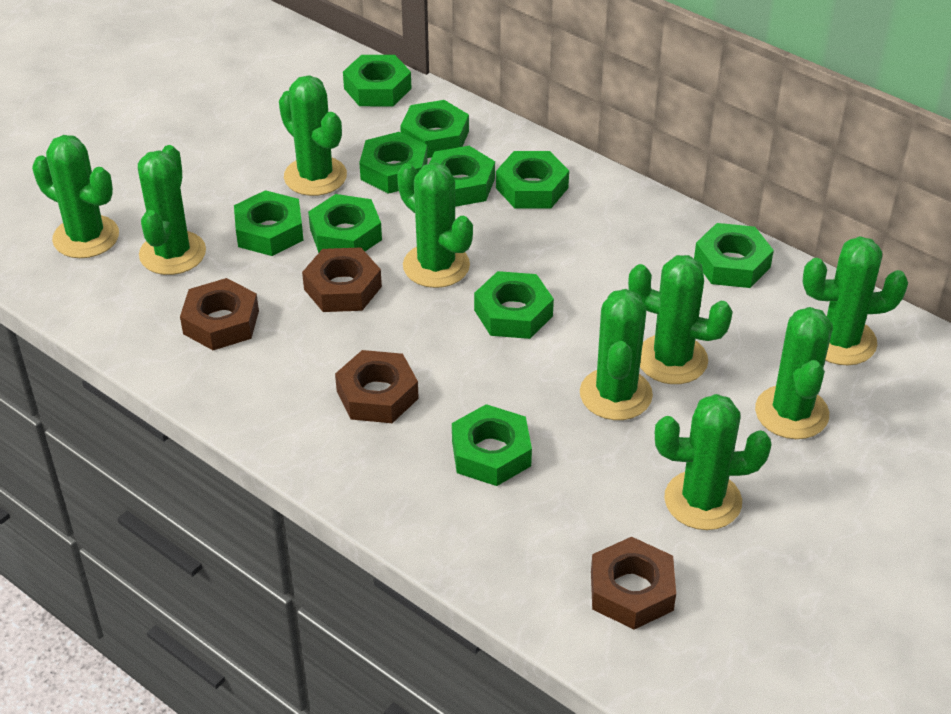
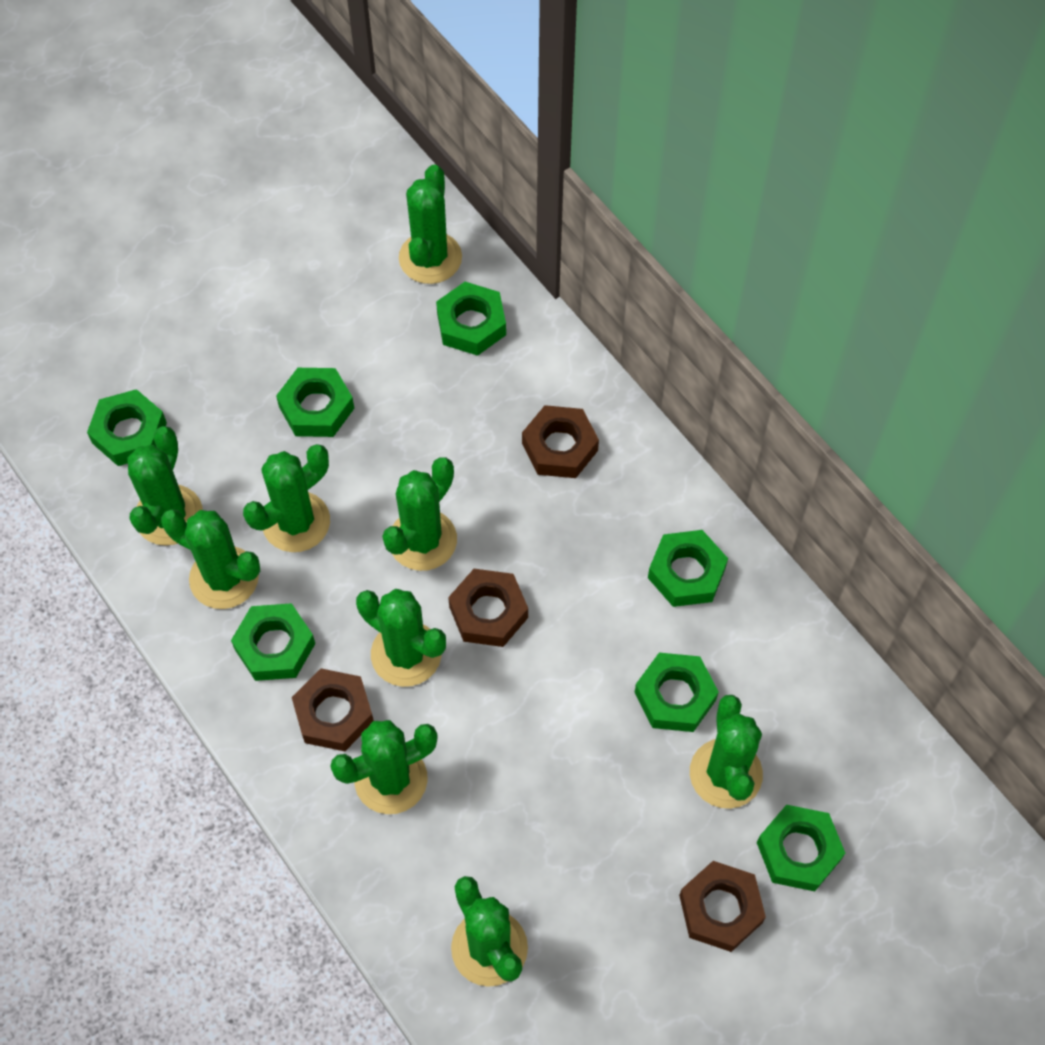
green nut: 10 -> 7

